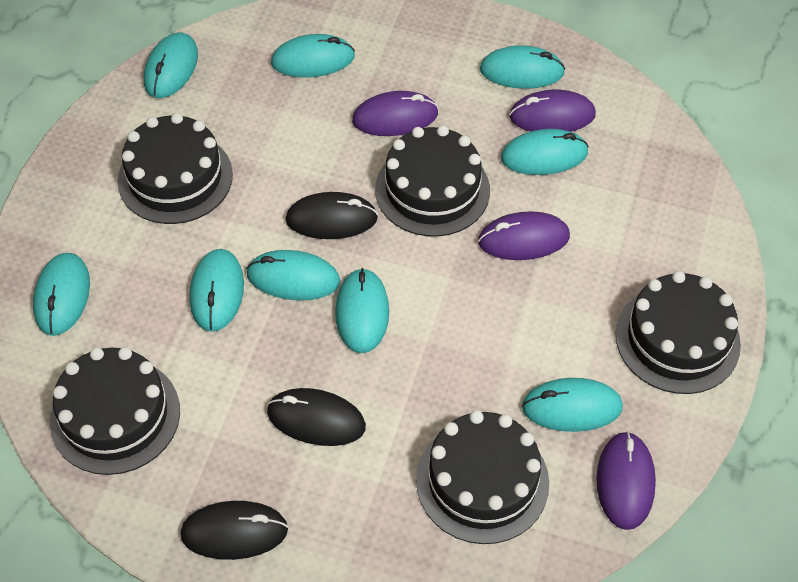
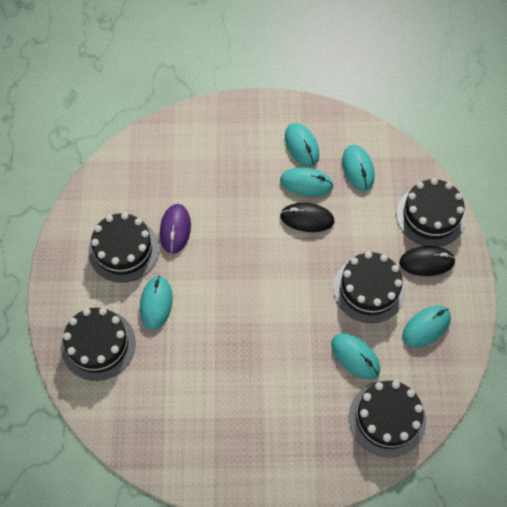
black mouse: 3 -> 2
purple mouse: 4 -> 1
turquoise mouse: 9 -> 6

